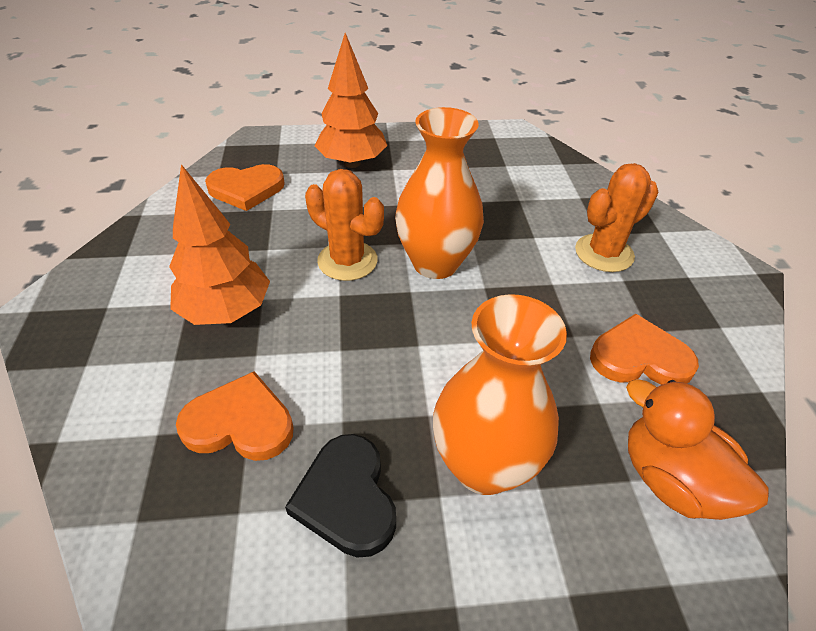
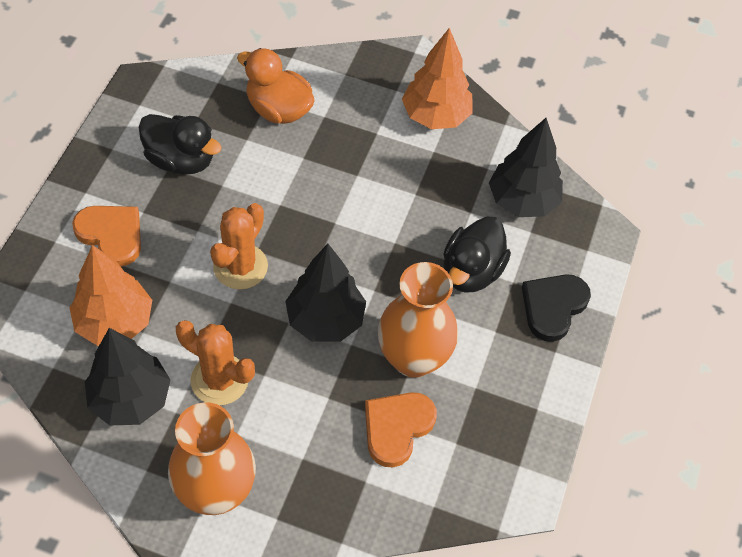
black duck: 0 -> 2
black tree: 0 -> 3
orange heart: 3 -> 2

